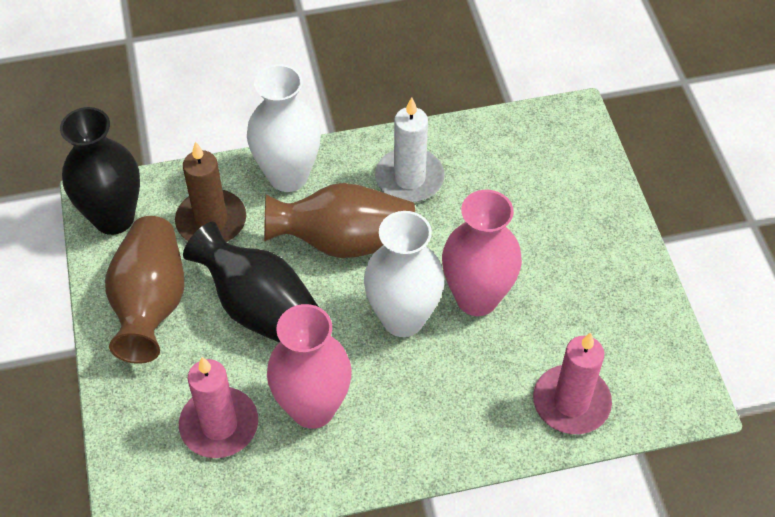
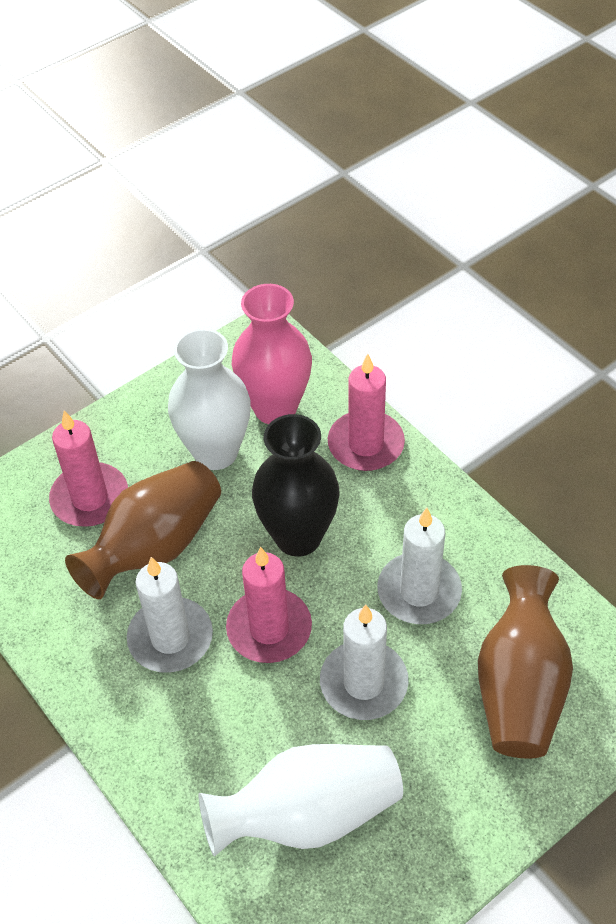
black vase: 2 -> 1
brown candle: 1 -> 0
pink candle: 2 -> 3
pink vase: 2 -> 1
white candle: 1 -> 3

